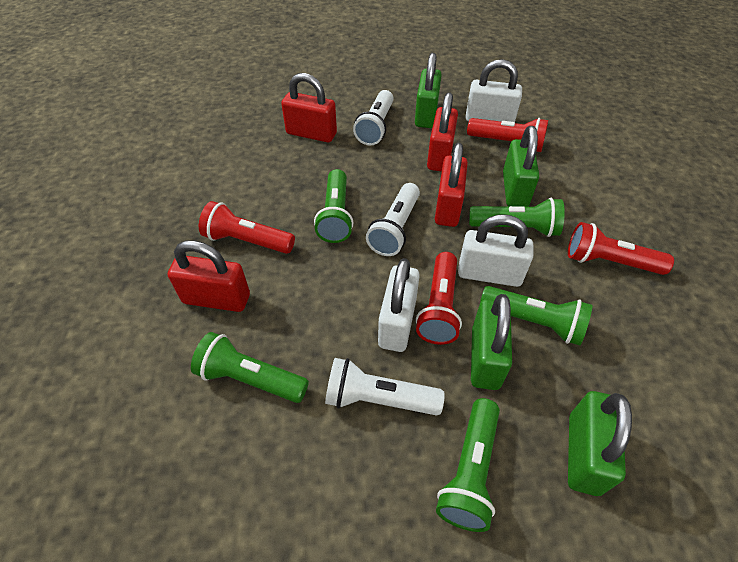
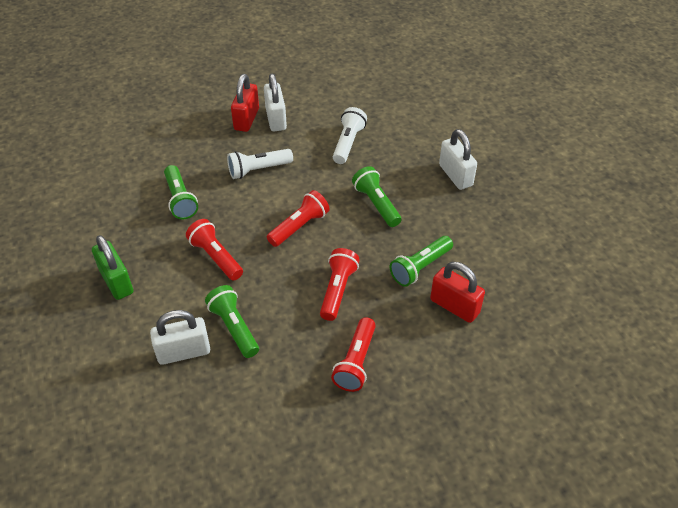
green flashlight: 5 -> 4
green padlock: 4 -> 1
red padlock: 4 -> 2
white flashlight: 3 -> 2

